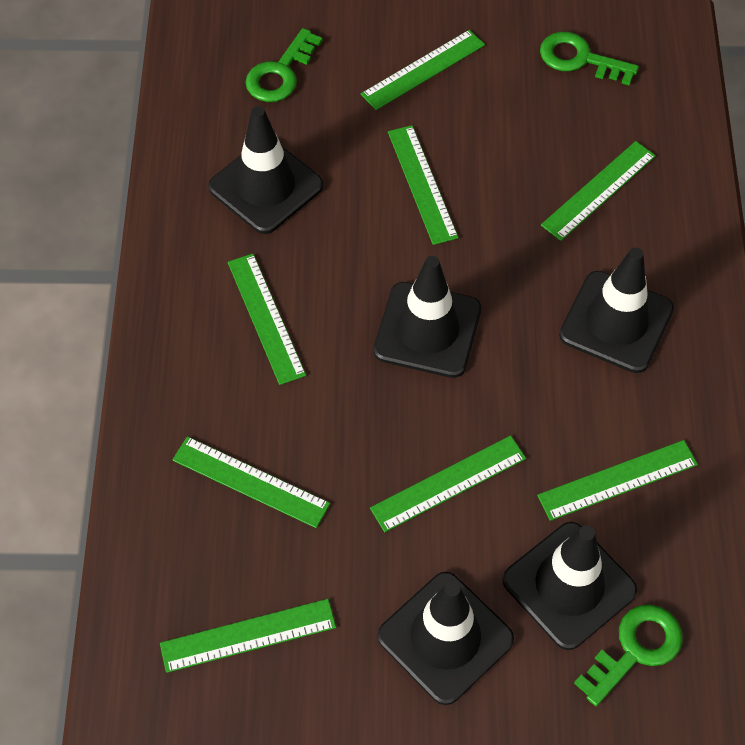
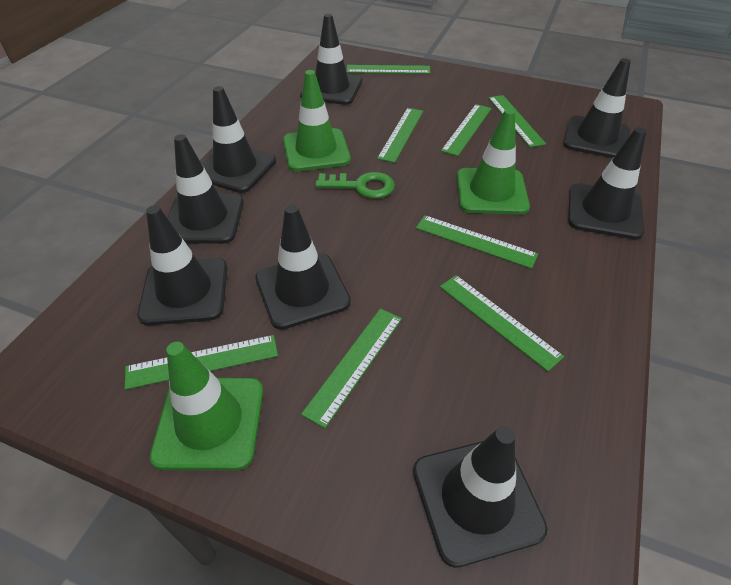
black traffic cone: 5 -> 8
green key: 3 -> 1
green traffic cone: 0 -> 3

